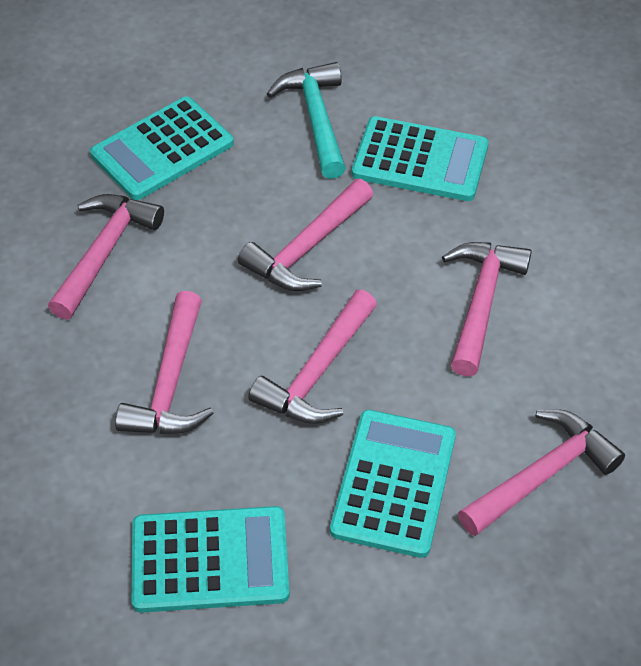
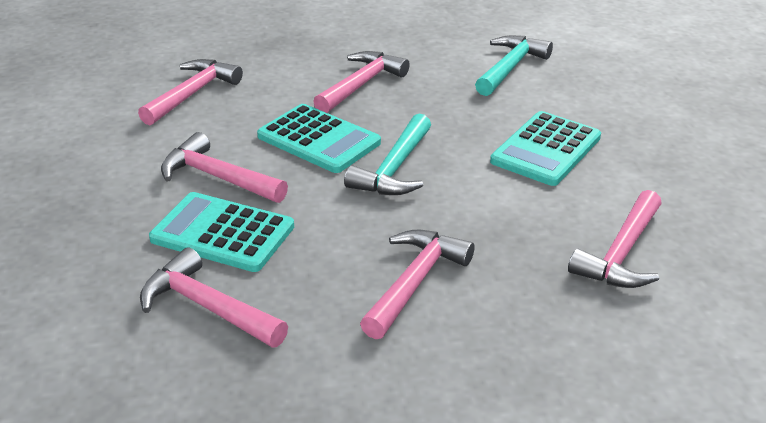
turquoise calculator: 4 -> 3
turquoise hammer: 1 -> 2

